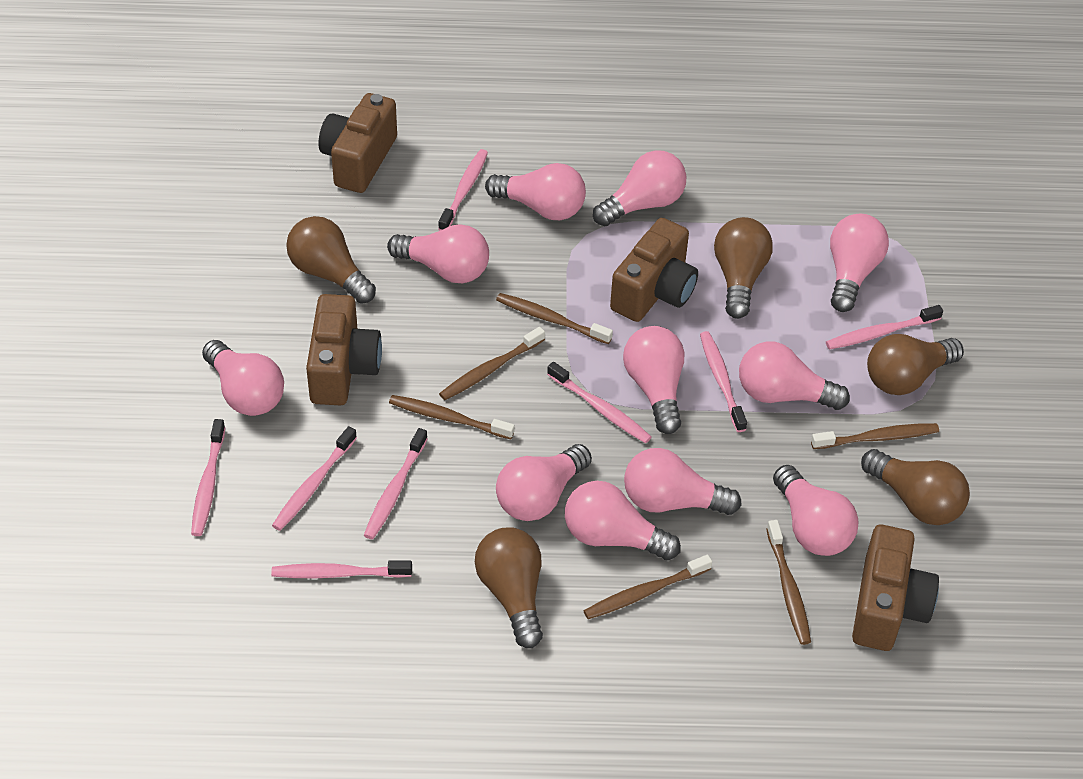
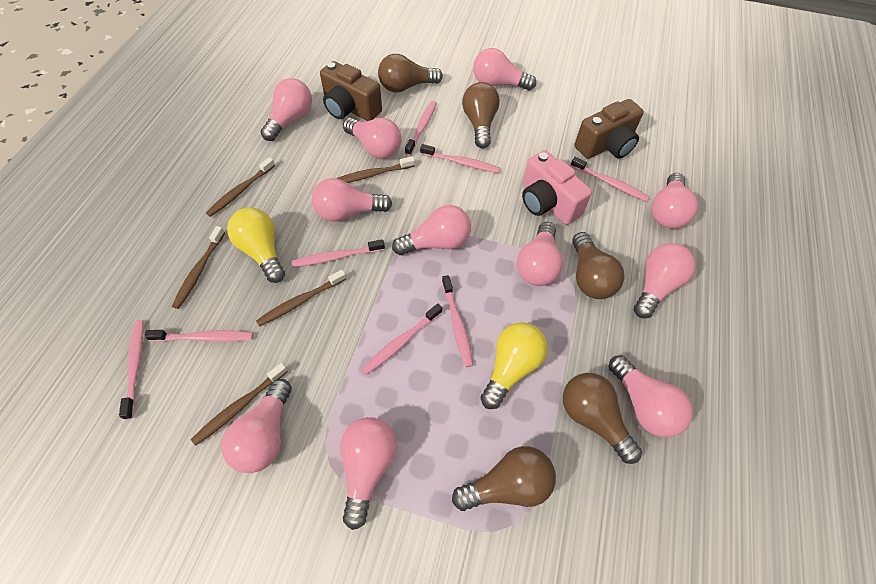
brown camera: 4 -> 2
brown toothbrush: 6 -> 5
pink camera: 0 -> 1
yellow light bulb: 0 -> 2

